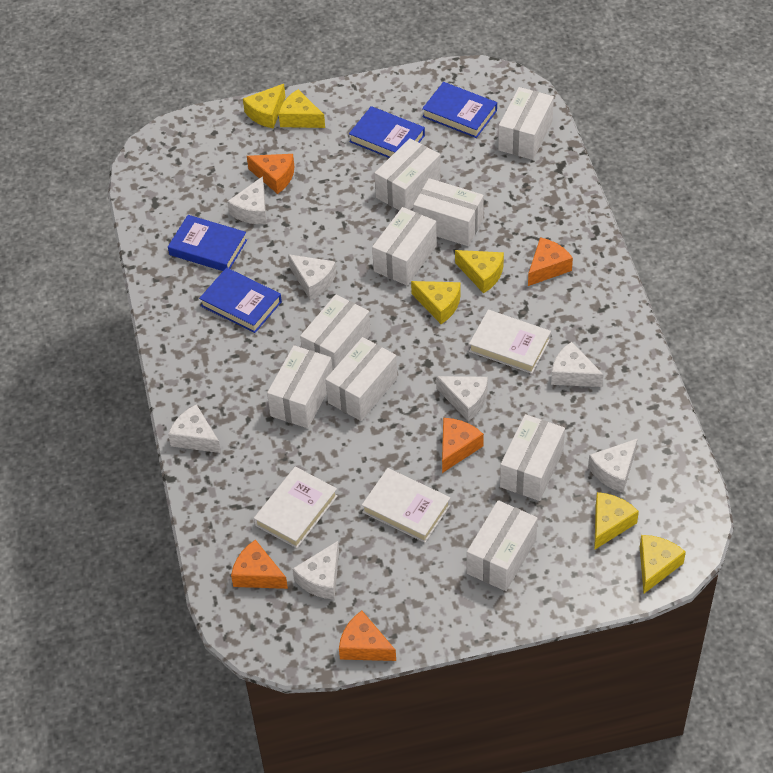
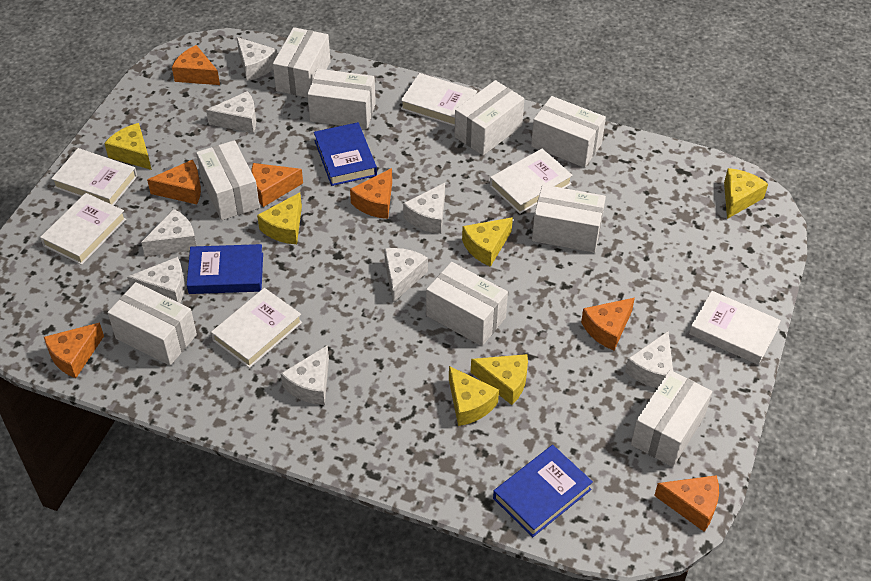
blue book: 4 -> 3
orange cheese: 5 -> 7
white book: 3 -> 6
white cheese: 7 -> 8

